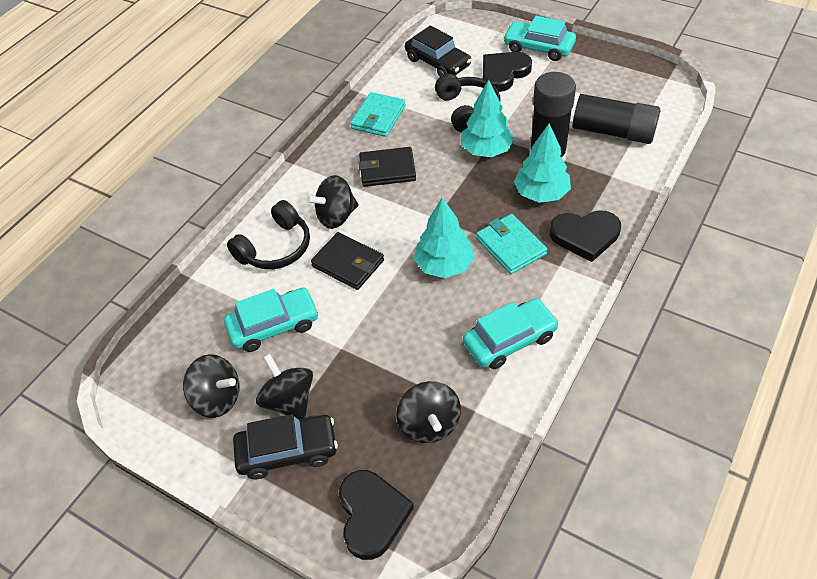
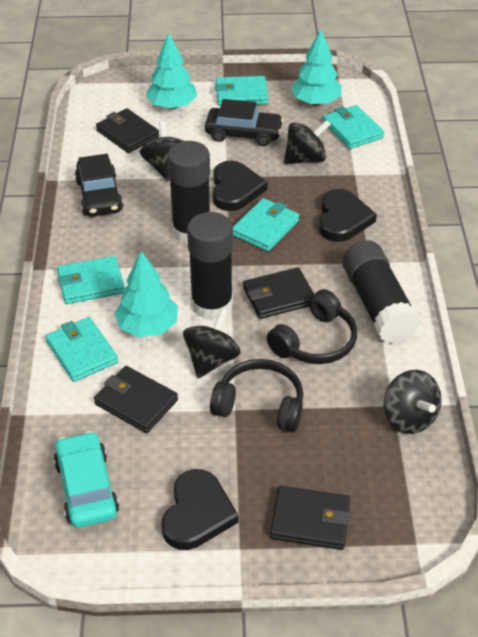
black glue stick: 2 -> 3
black wallet: 2 -> 4
turquoise car: 3 -> 1
turquoise wallet: 2 -> 5

